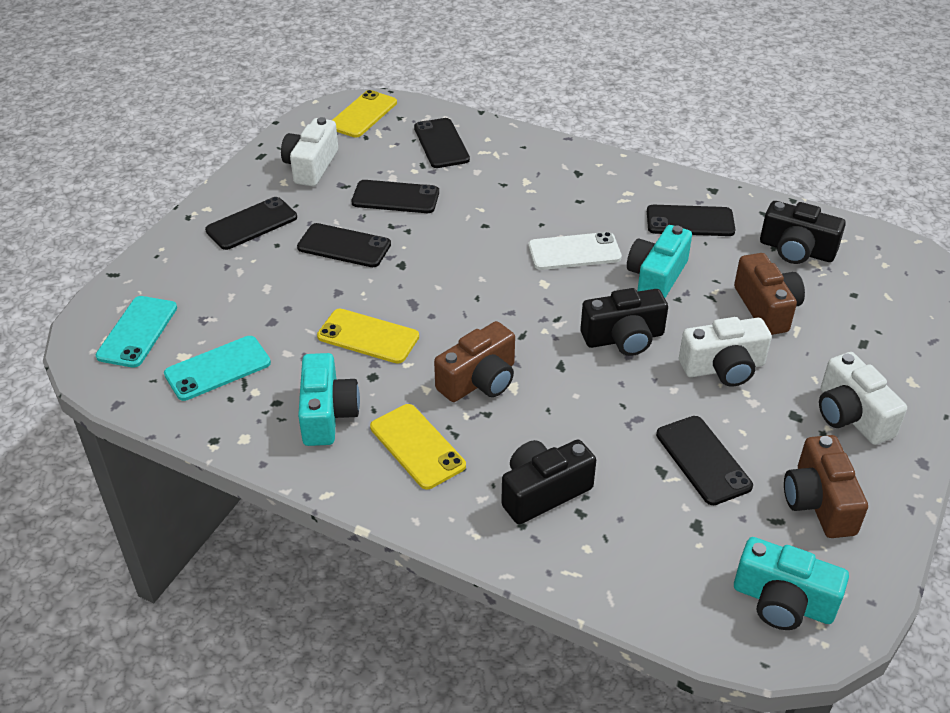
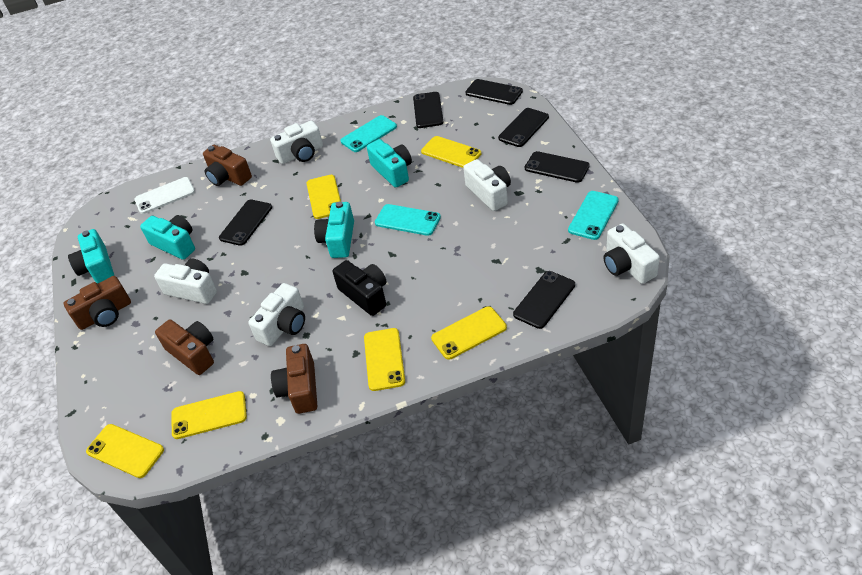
black camera: 3 -> 1
brown camera: 3 -> 4
turquoise camera: 3 -> 4
turquoise phone: 2 -> 3
white camera: 3 -> 5
yellow phone: 3 -> 6

